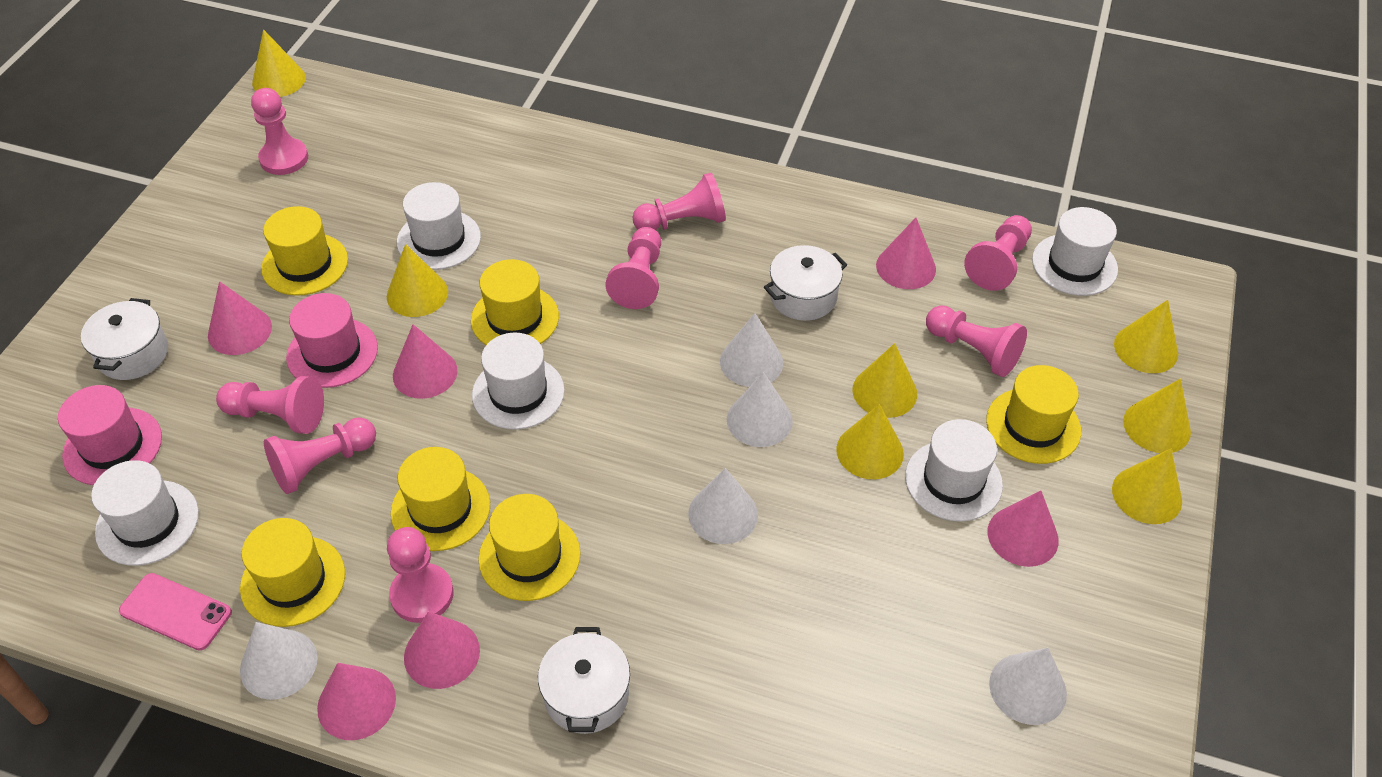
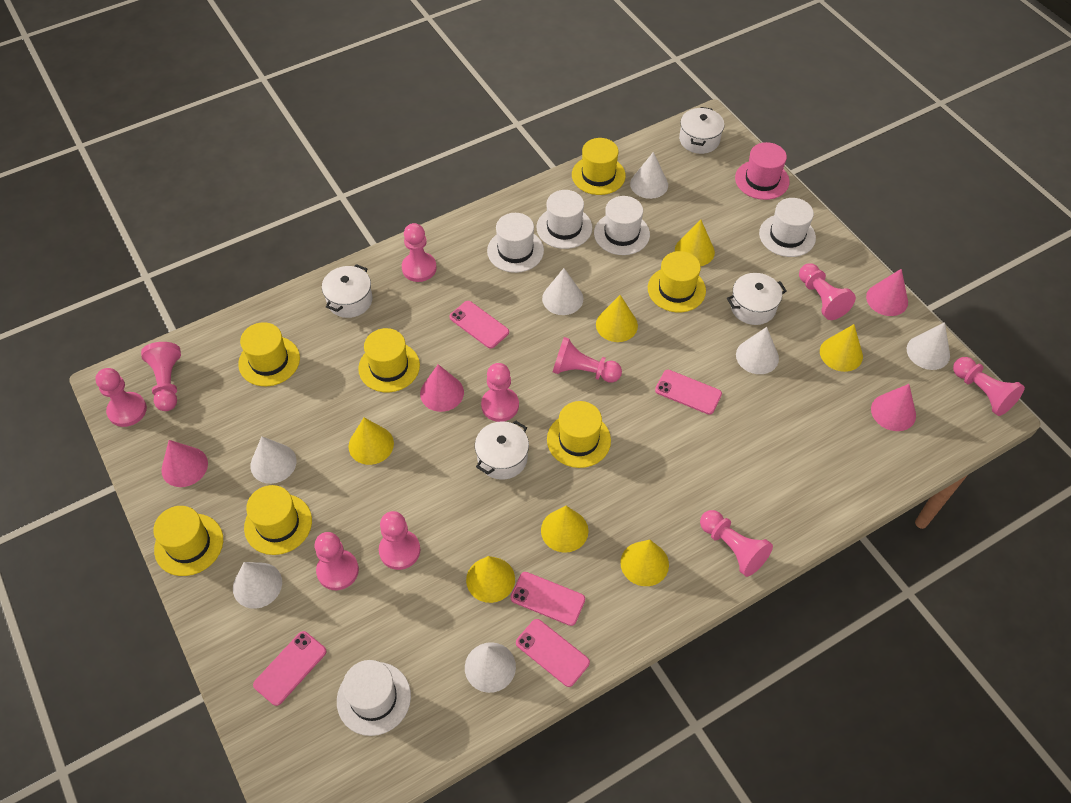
pink cone: 6 -> 4
pink hat: 2 -> 1
pink pawn: 8 -> 10
pink phone: 1 -> 5
white cone: 5 -> 7
white pot: 3 -> 4
yellow hat: 6 -> 7

